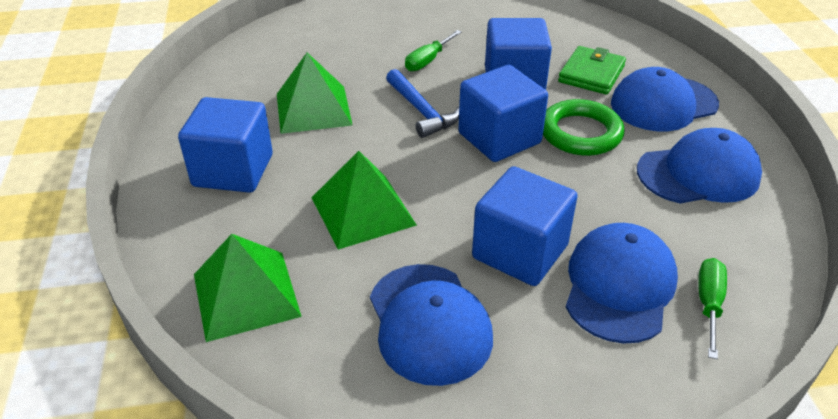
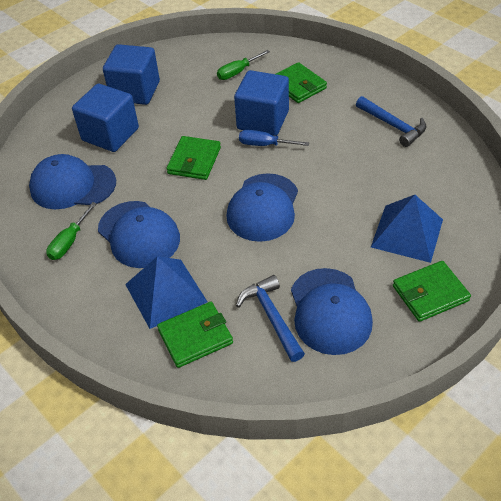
blue cube: 4 -> 3
blue hammer: 1 -> 2
blue pyramid: 0 -> 2
blue screwdriver: 0 -> 1
green pyramid: 3 -> 0
green ring: 1 -> 0
green wallet: 1 -> 4

